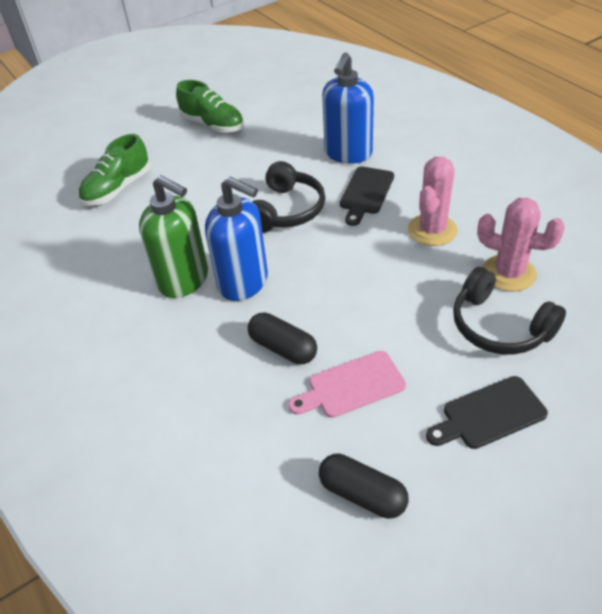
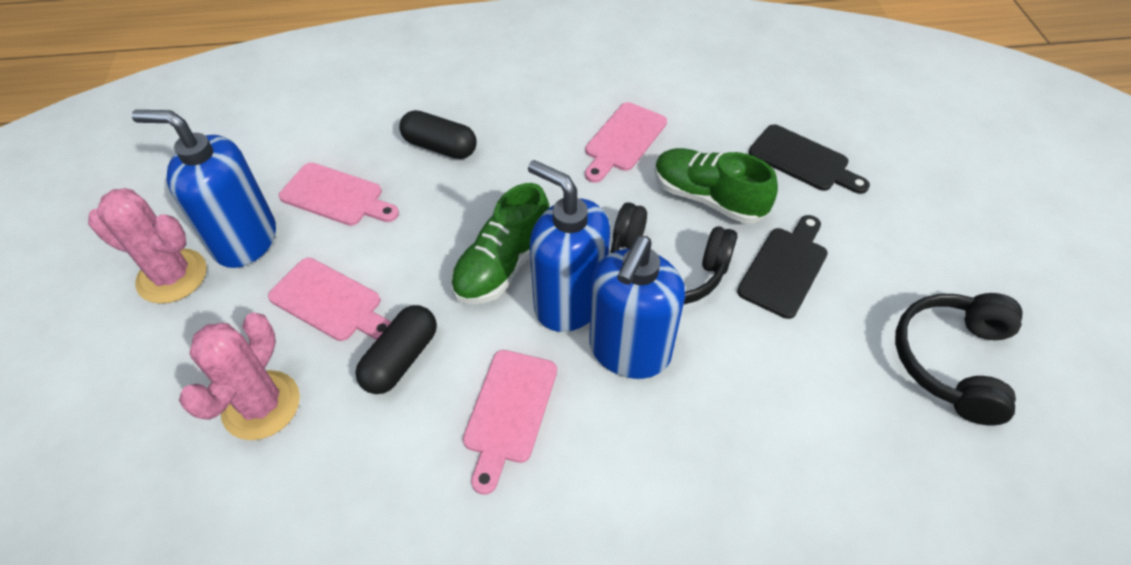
blue soap dispenser: 2 -> 3
green soap dispenser: 1 -> 0
pink cutting board: 1 -> 4

